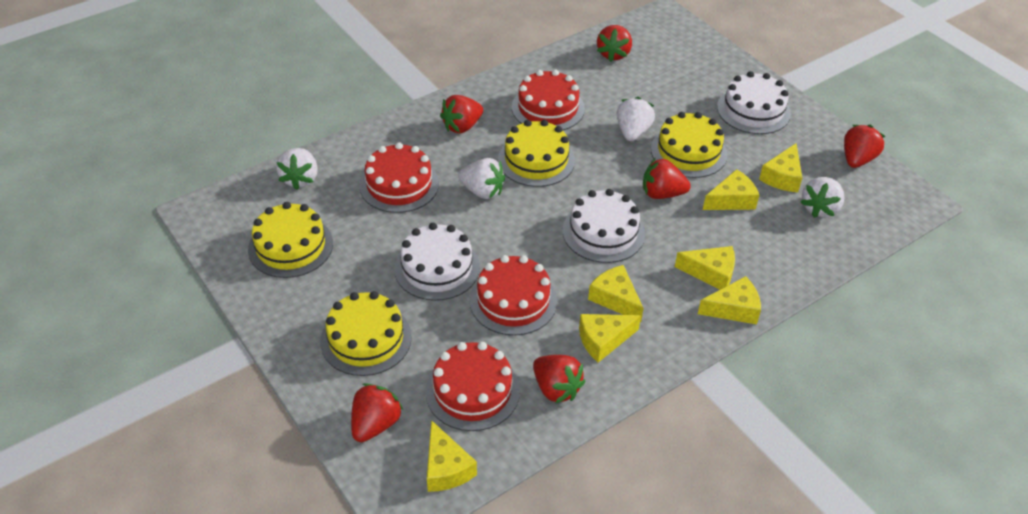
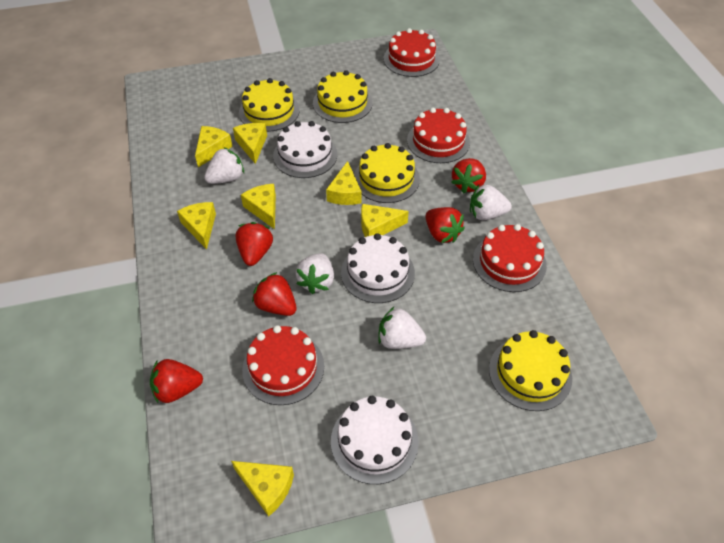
red strawberry: 6 -> 5

